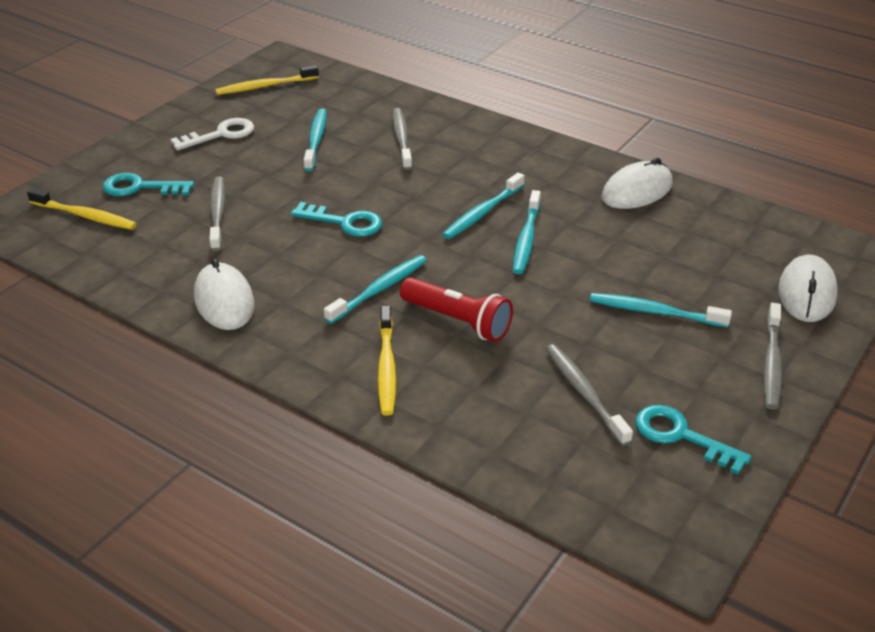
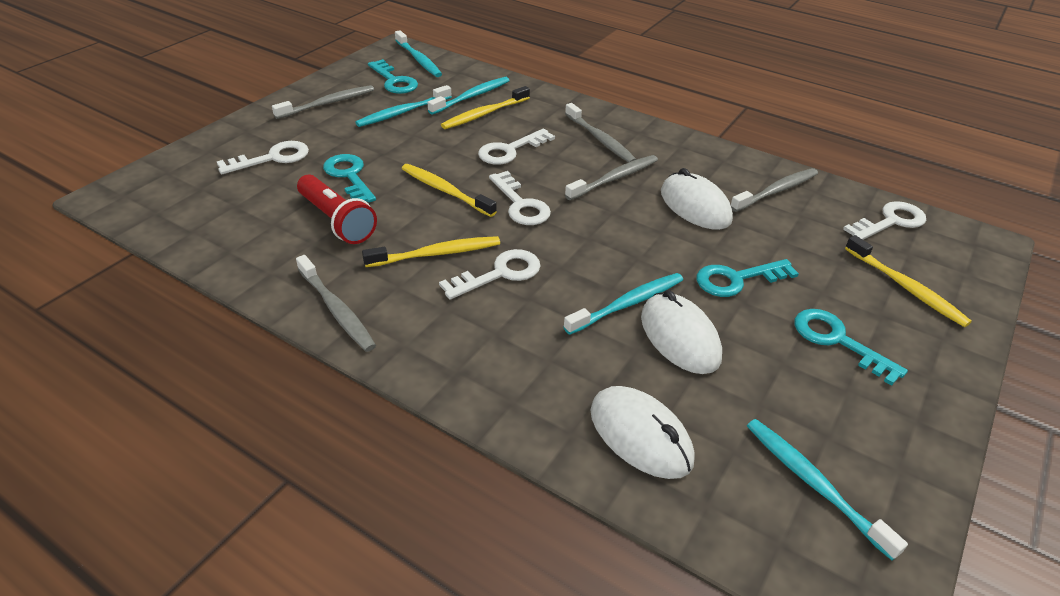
grey toothbrush: 4 -> 5
turquoise key: 3 -> 4
white key: 1 -> 5
yellow toothbrush: 3 -> 4

